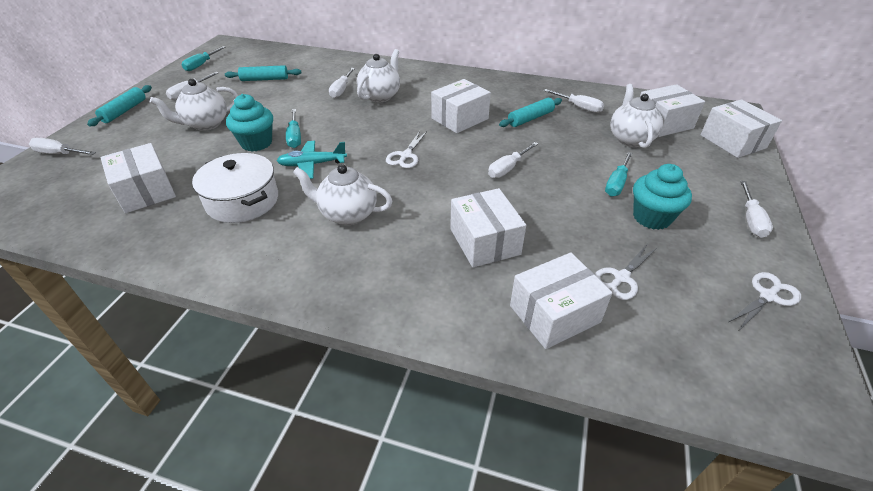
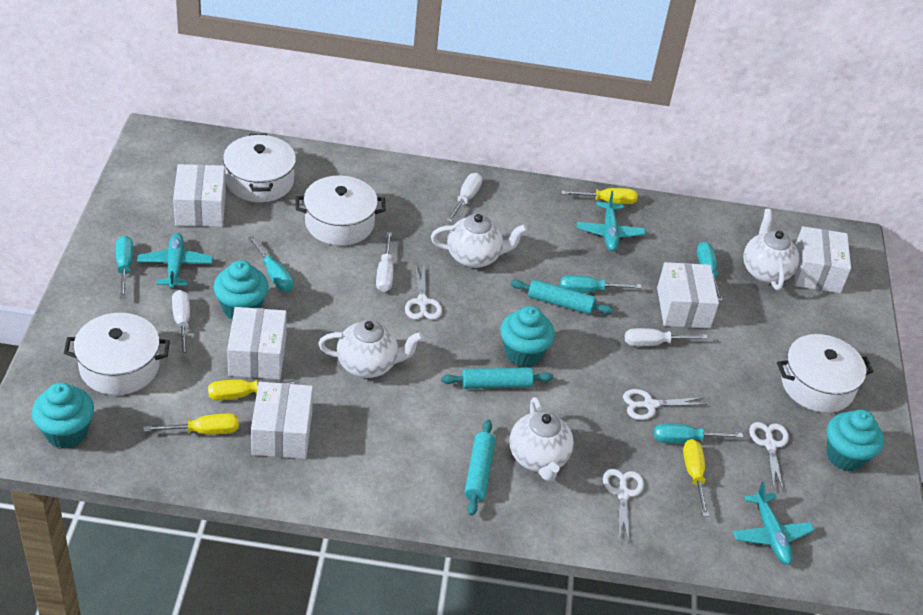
turquoise cupcake: 2 -> 4
turquoise plane: 1 -> 3
turquoise screwdriver: 3 -> 5
white box: 6 -> 5
white pot: 1 -> 4
white scissors: 3 -> 4
white screwdriver: 6 -> 4
yellow screwdriver: 0 -> 4

